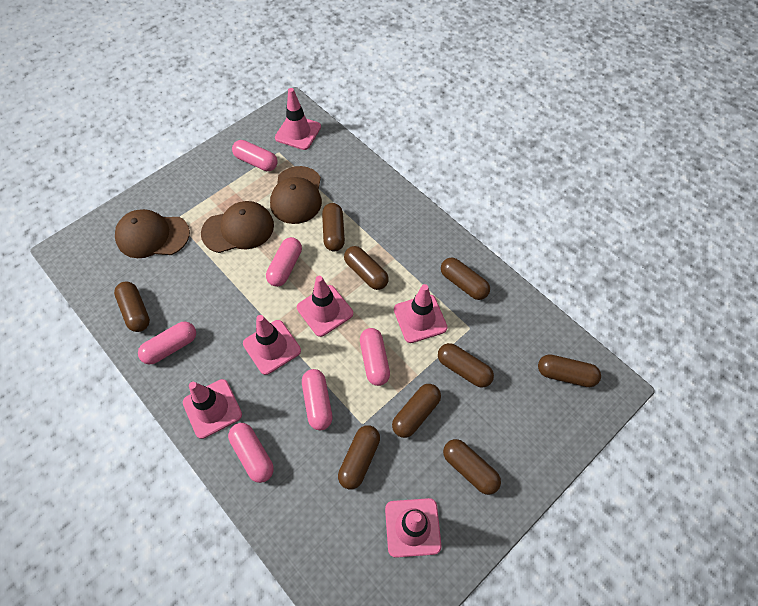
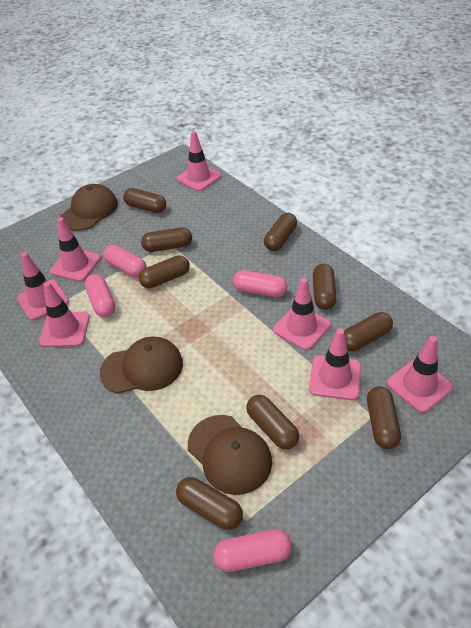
pink capsule: 6 -> 4
pink traffic cone: 6 -> 7

